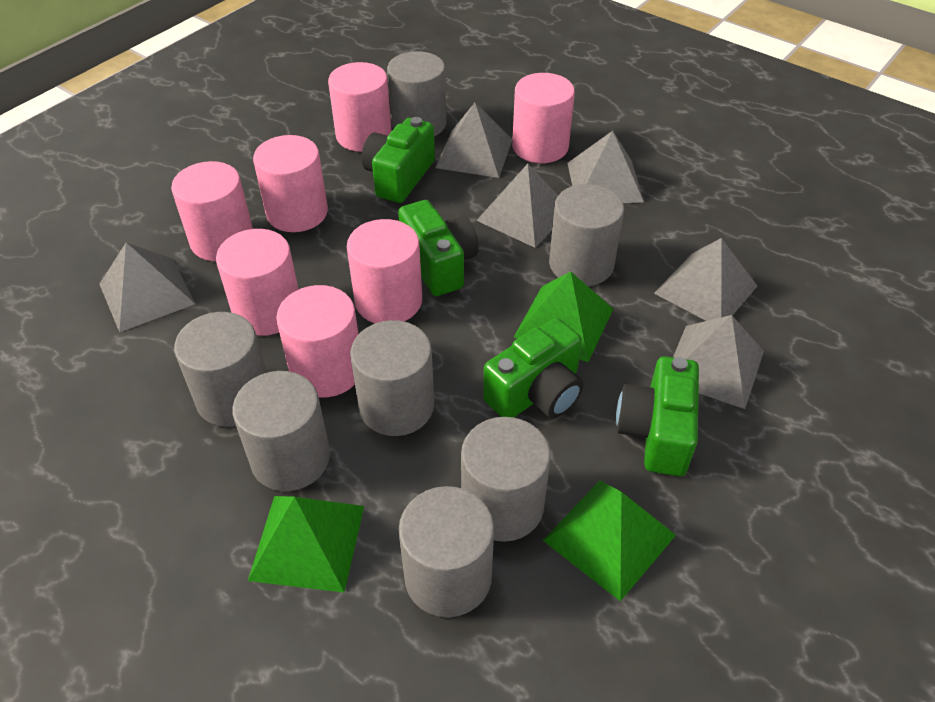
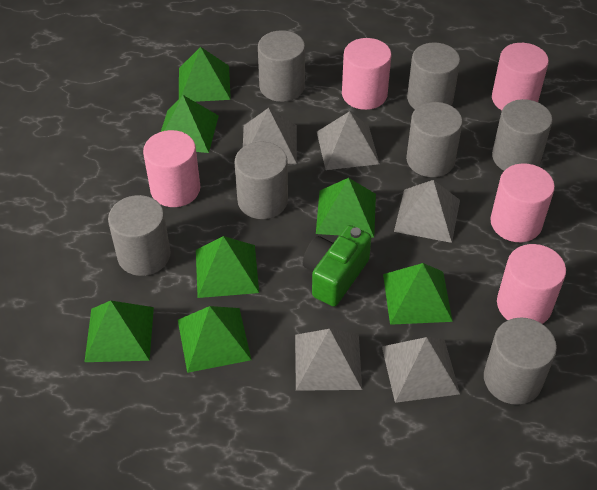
green camera: 4 -> 1
green pyramid: 3 -> 7
grey pyramid: 6 -> 5
pink cylinder: 7 -> 5

